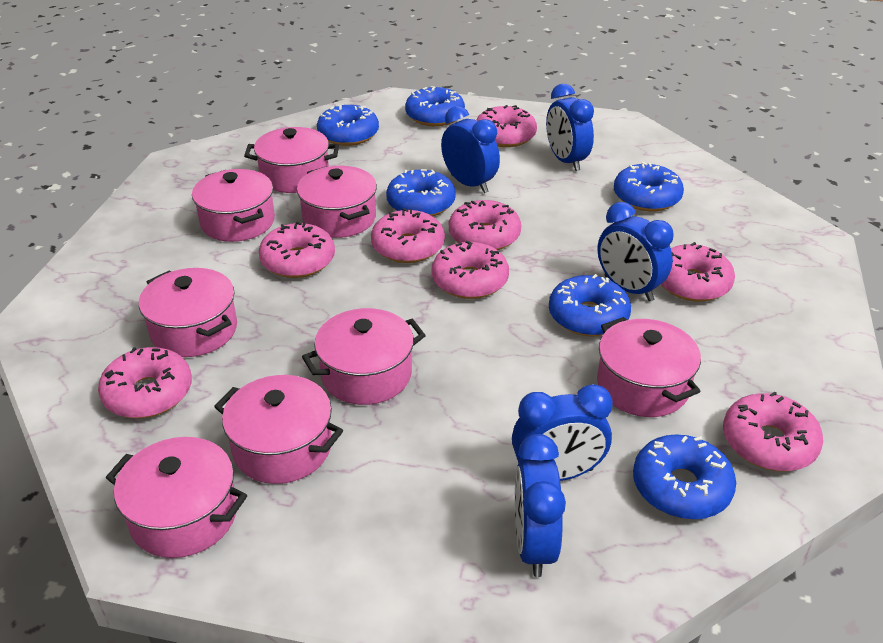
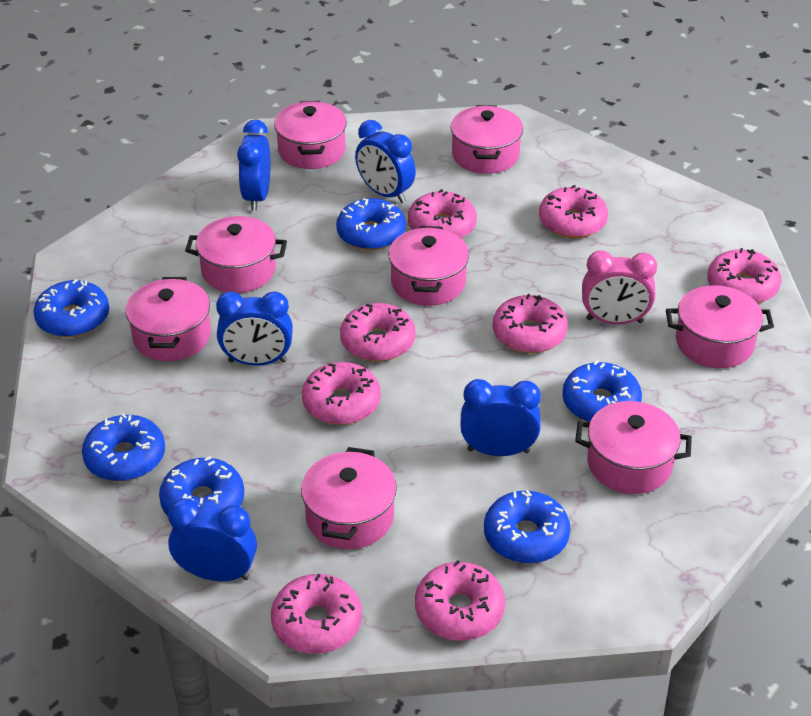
pink clock: 0 -> 1

